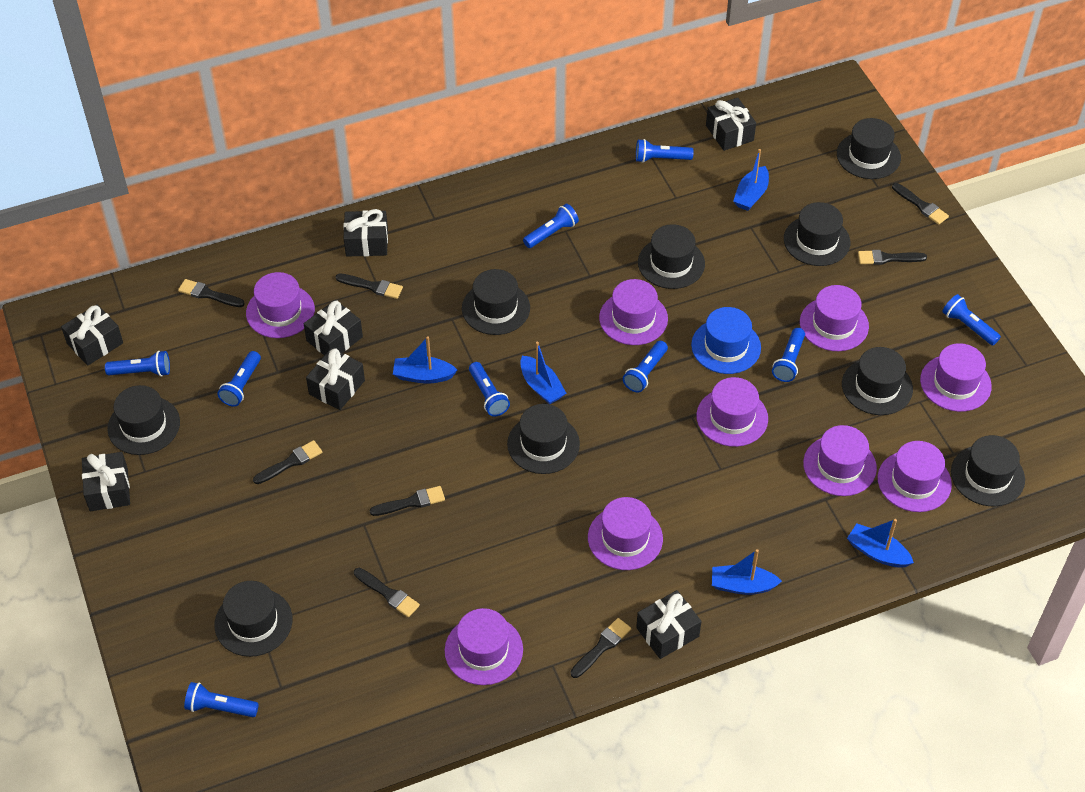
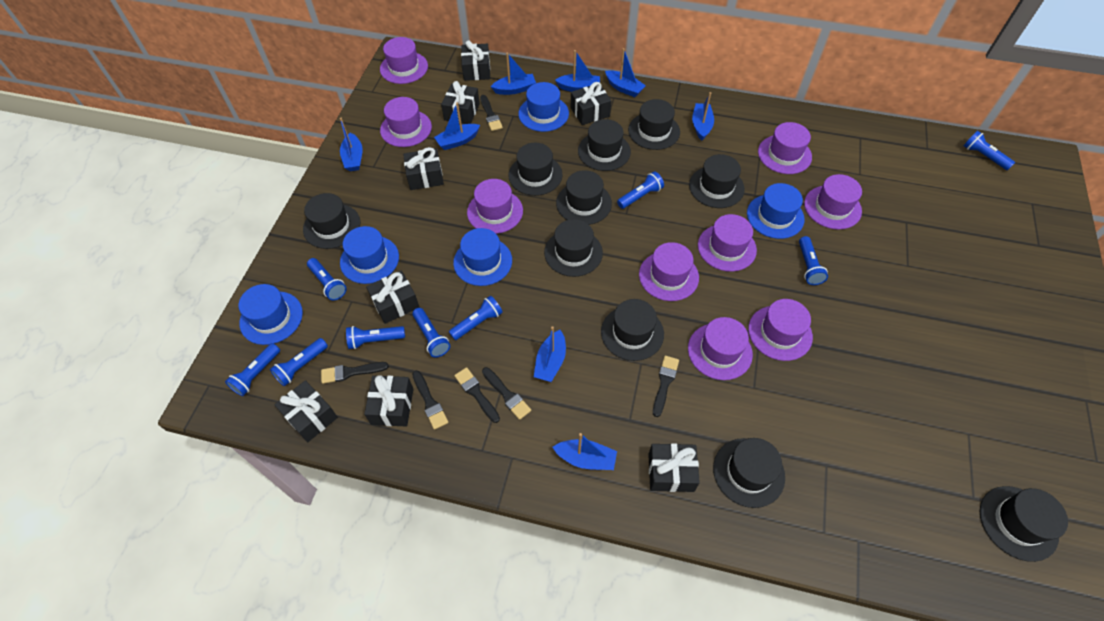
black brush: 8 -> 6
black gift: 7 -> 8
black hat: 9 -> 10
blue boat: 5 -> 8
blue hat: 1 -> 5

